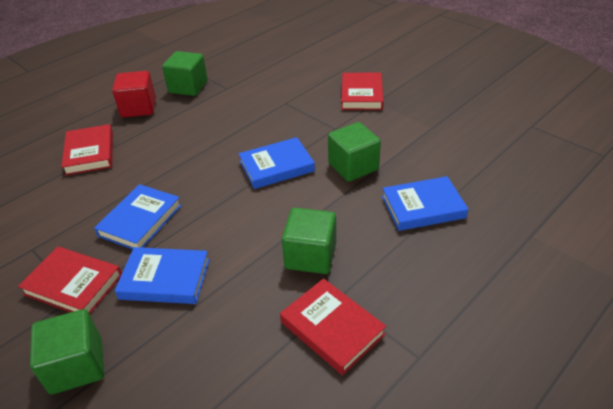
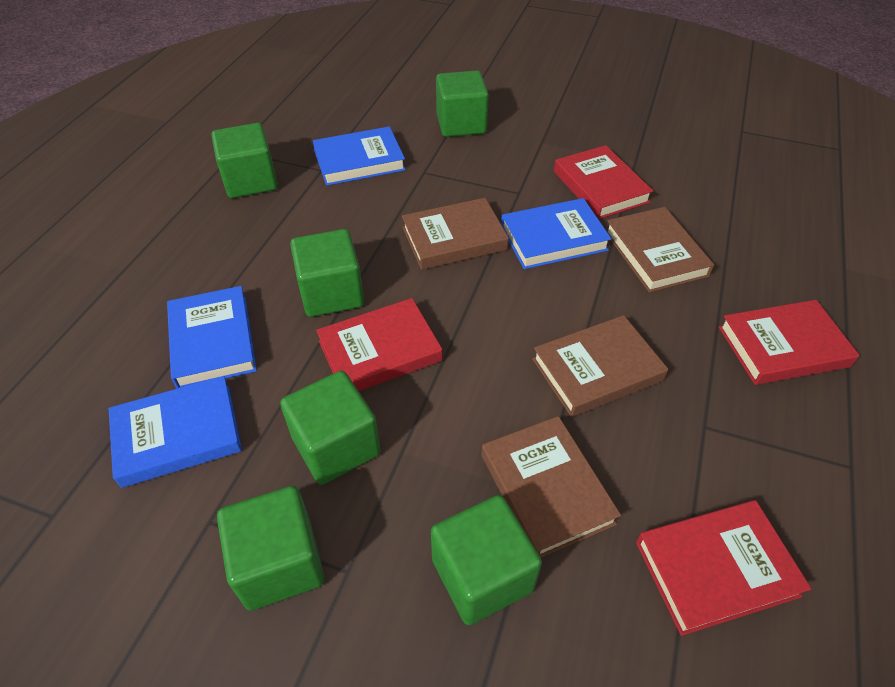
brown book: 0 -> 4
green cube: 4 -> 6
red cube: 1 -> 0

